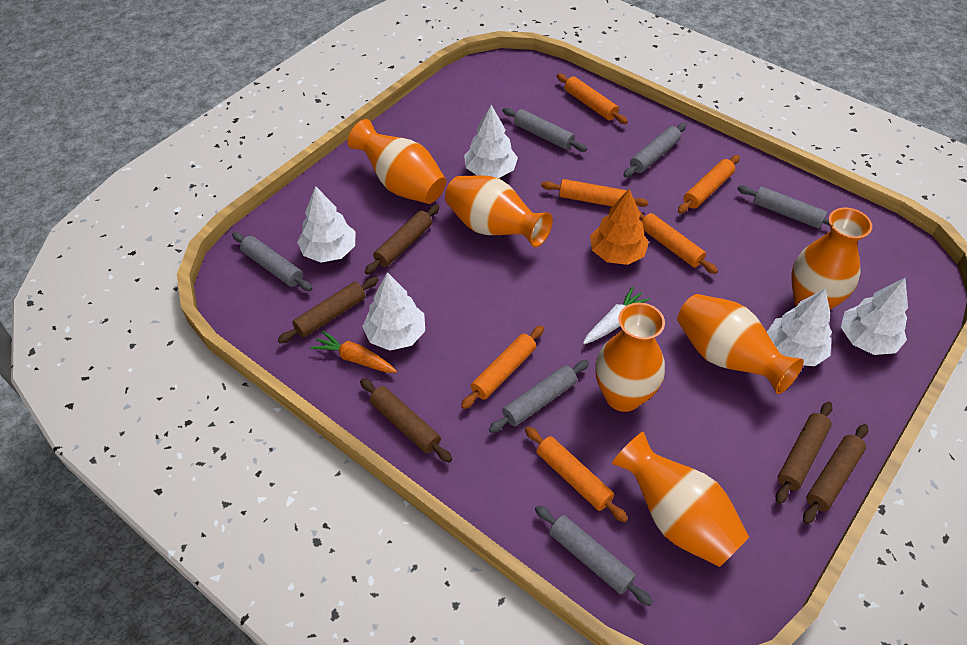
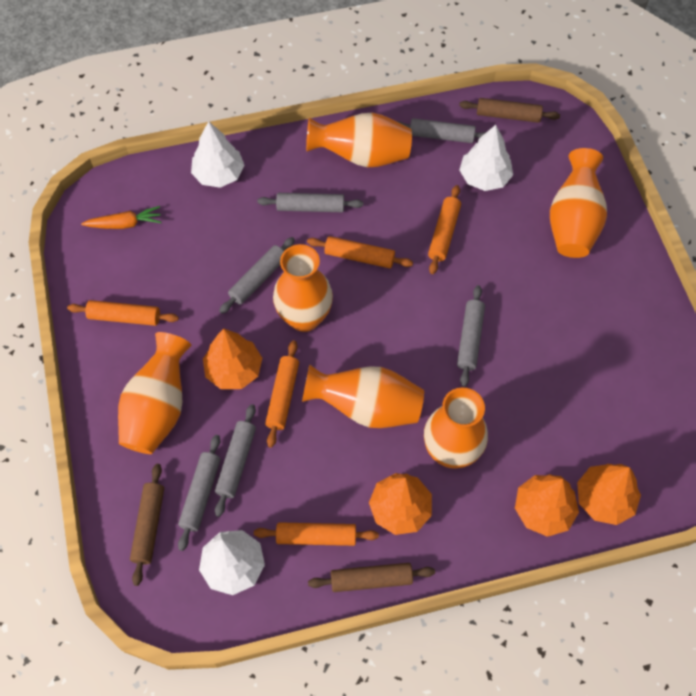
brown rolling pin: 5 -> 3
orange rolling pin: 6 -> 5
orange tree: 1 -> 4
white carrot: 1 -> 0
white tree: 5 -> 3

